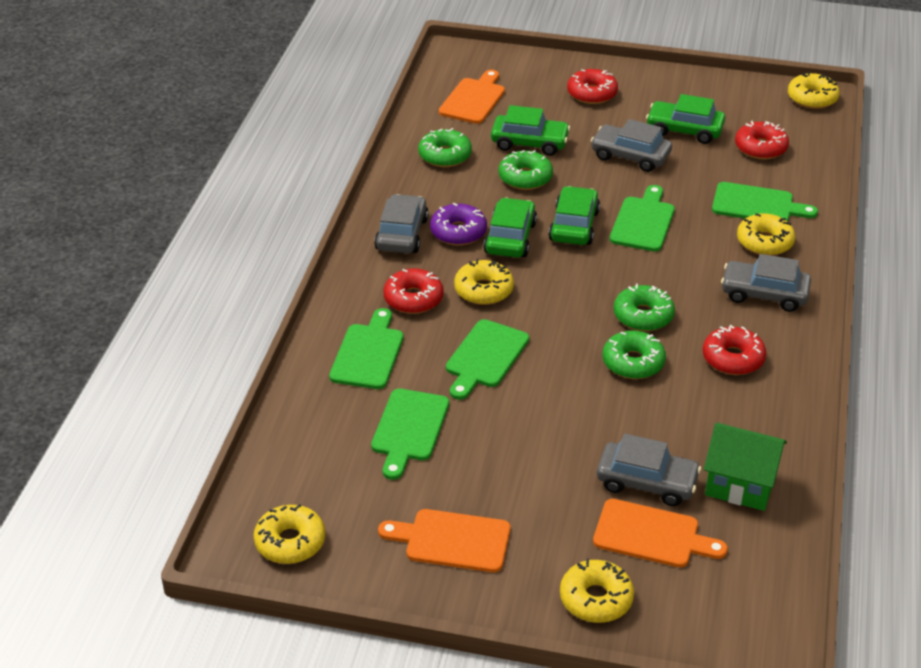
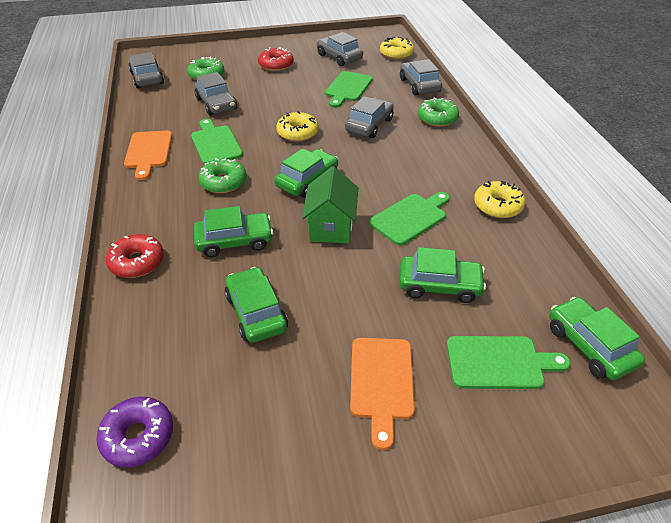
green car: 4 -> 5
green cutting board: 5 -> 4
green donut: 4 -> 3
grey car: 4 -> 5
orange cutting board: 3 -> 2
red donut: 4 -> 2
yellow donut: 5 -> 3

